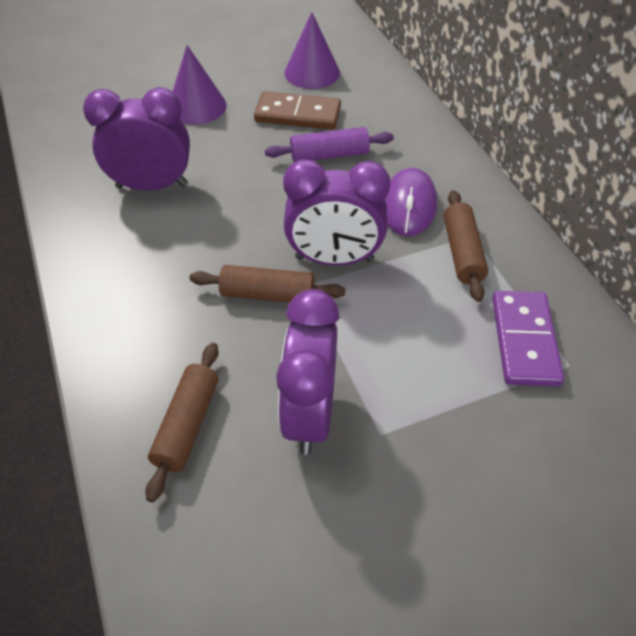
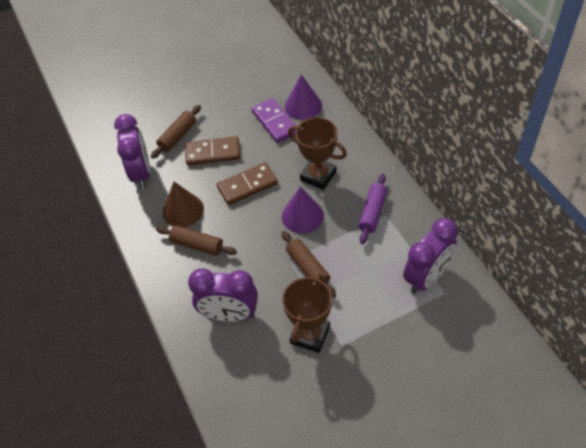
brown cone: 0 -> 1
brown domino: 1 -> 2
brown trophy: 0 -> 2
purple mouse: 1 -> 0

